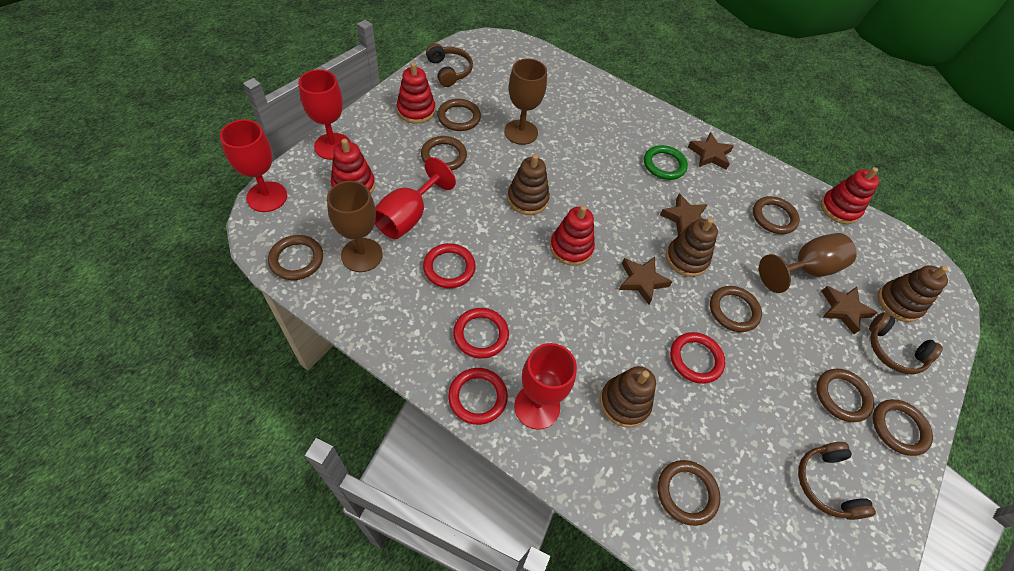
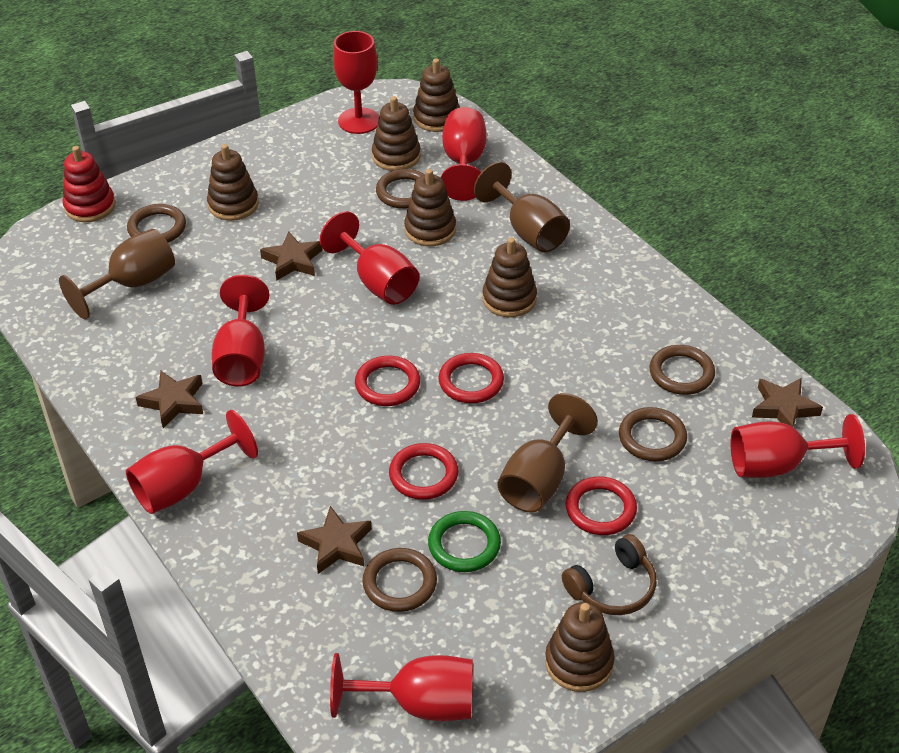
brown headphones: 3 -> 1
brown ring: 8 -> 5
brown stacking toy: 4 -> 6
red goblet: 4 -> 7
red stacking toy: 4 -> 1

